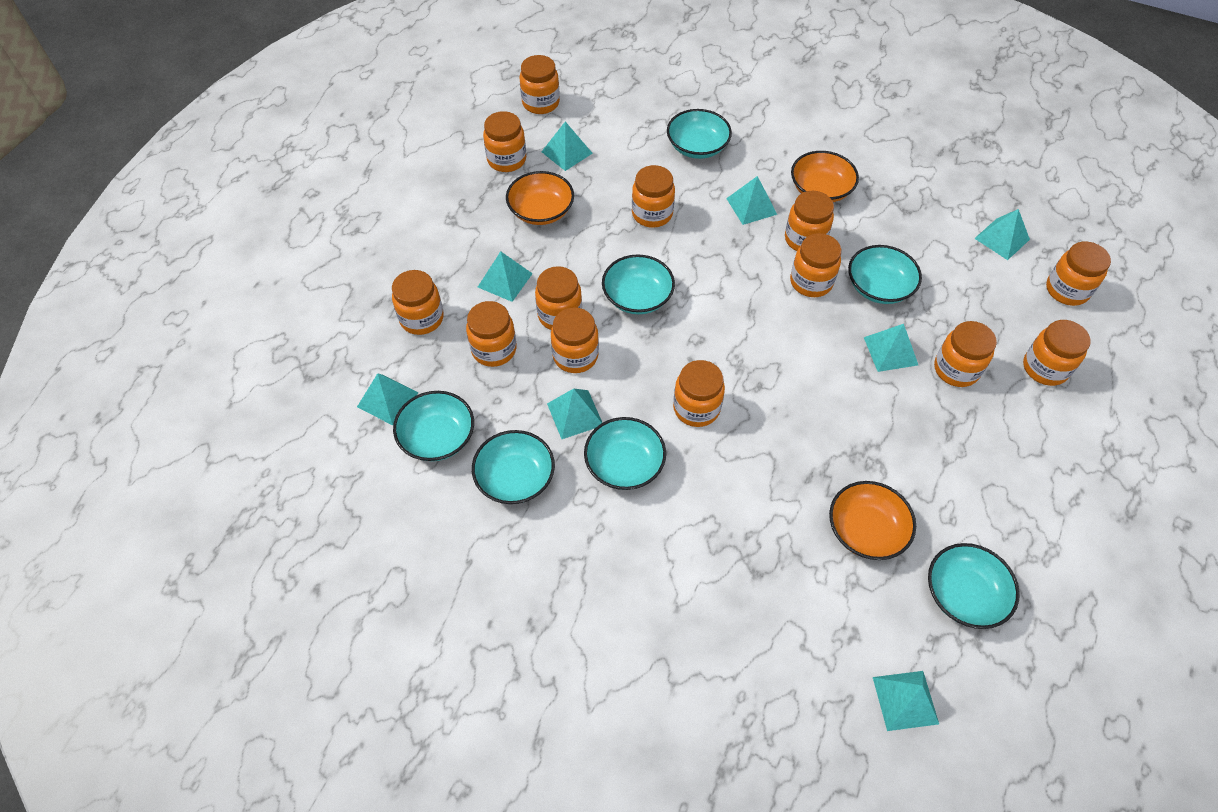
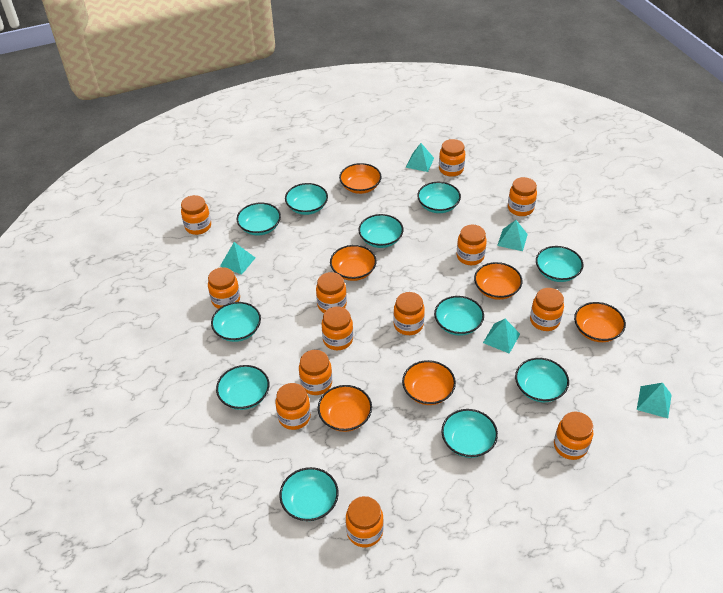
orange bowl: 3 -> 6
turquoise bowl: 7 -> 11
turquoise pyramid: 8 -> 5

